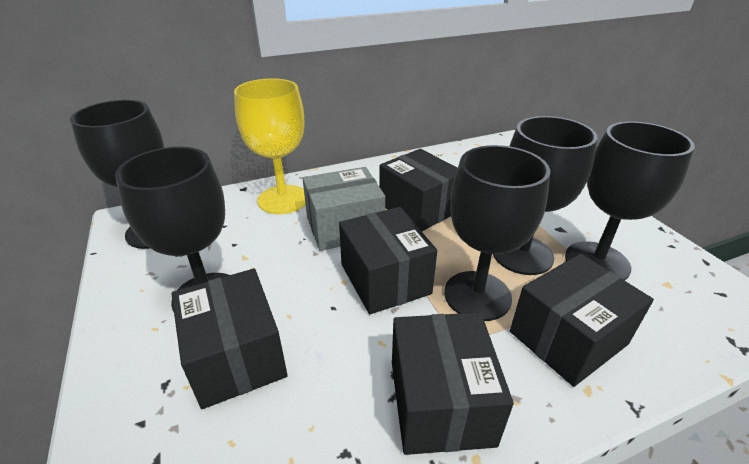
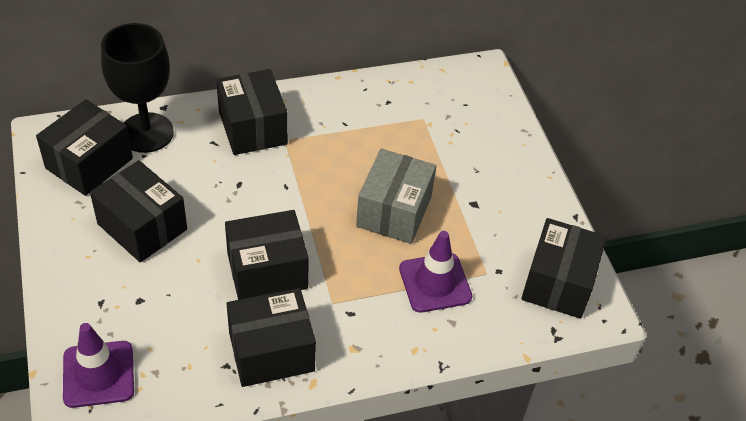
black box: 5 -> 6
black goblet: 5 -> 1
purple traffic cone: 0 -> 2
yellow goblet: 1 -> 0

